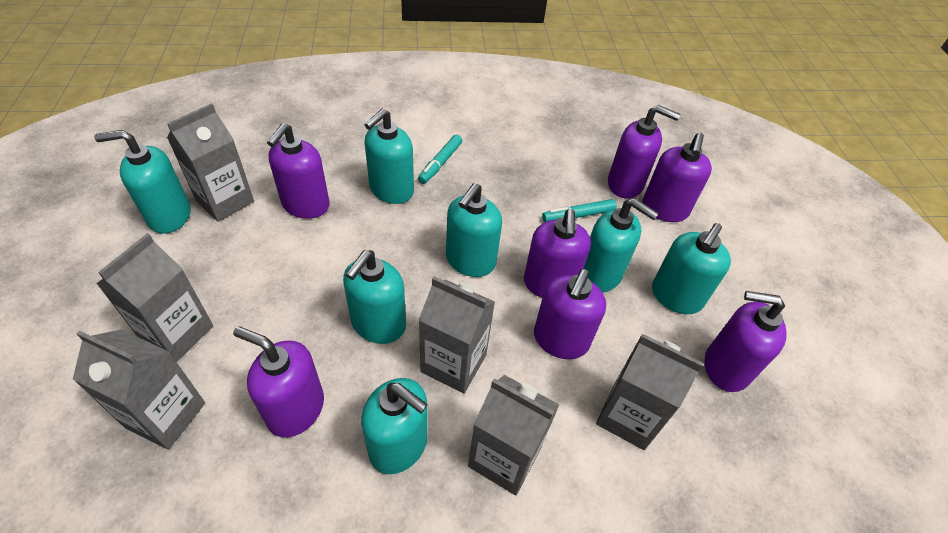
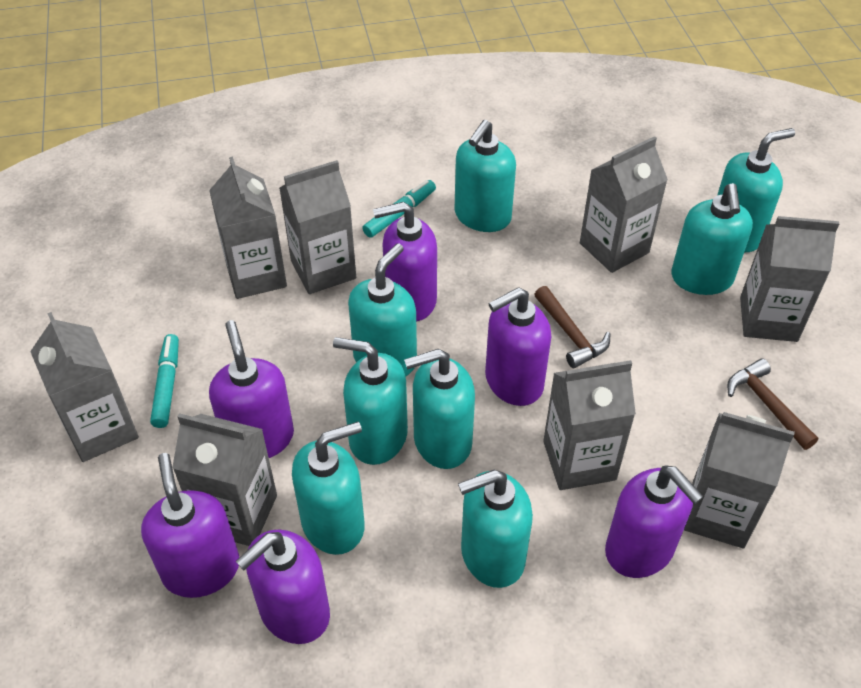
brown hammer: 0 -> 2
grey carton: 6 -> 8
purple soap dispenser: 7 -> 6
turquoise soap dispenser: 7 -> 8

